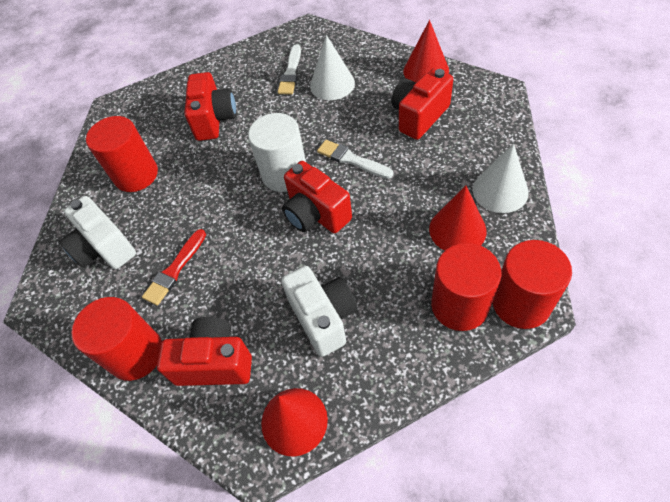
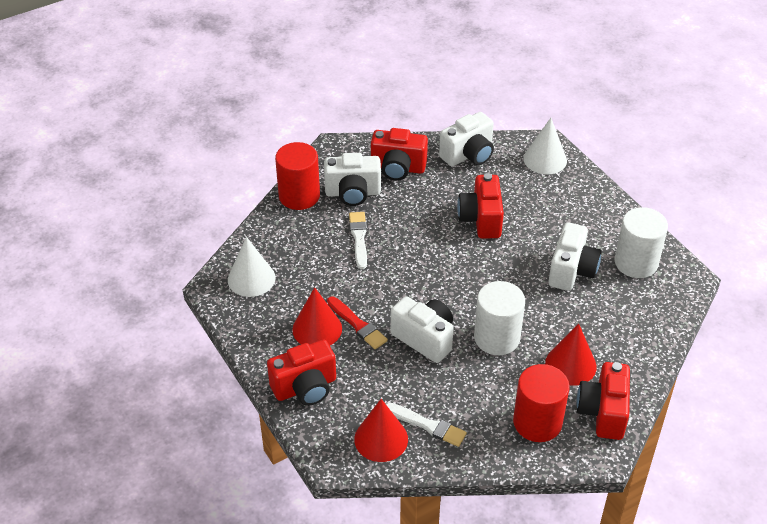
red cylinder: 4 -> 2
white camera: 2 -> 4
white cylinder: 1 -> 2

